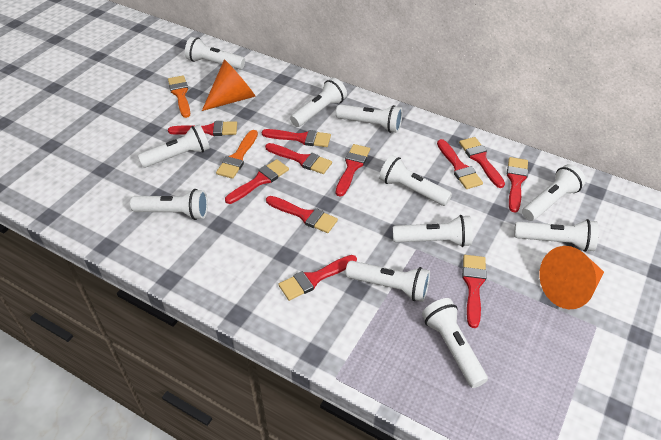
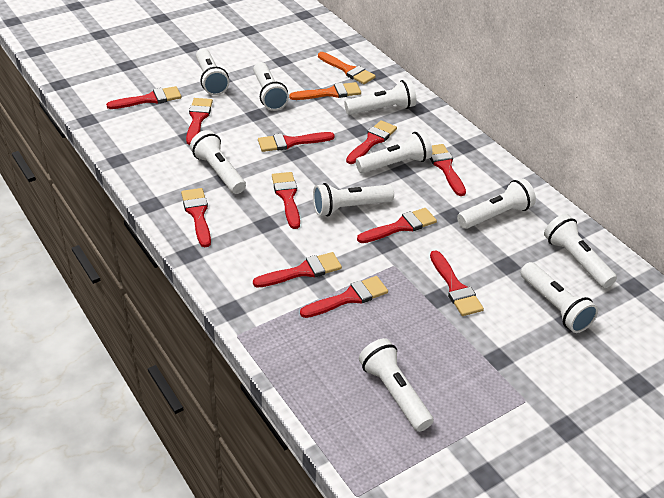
orange cone: 2 -> 0
white flashlight: 11 -> 10

